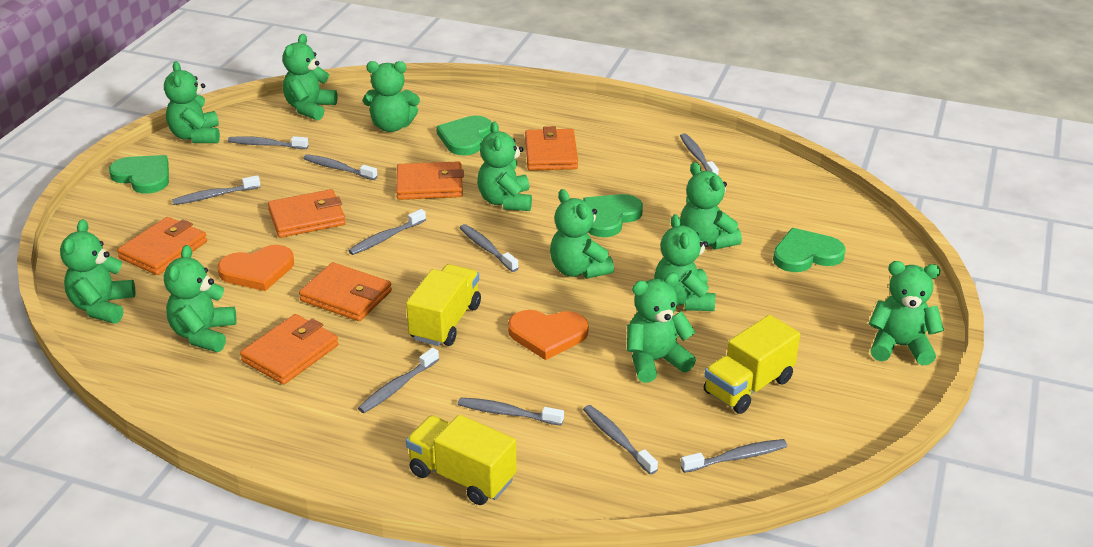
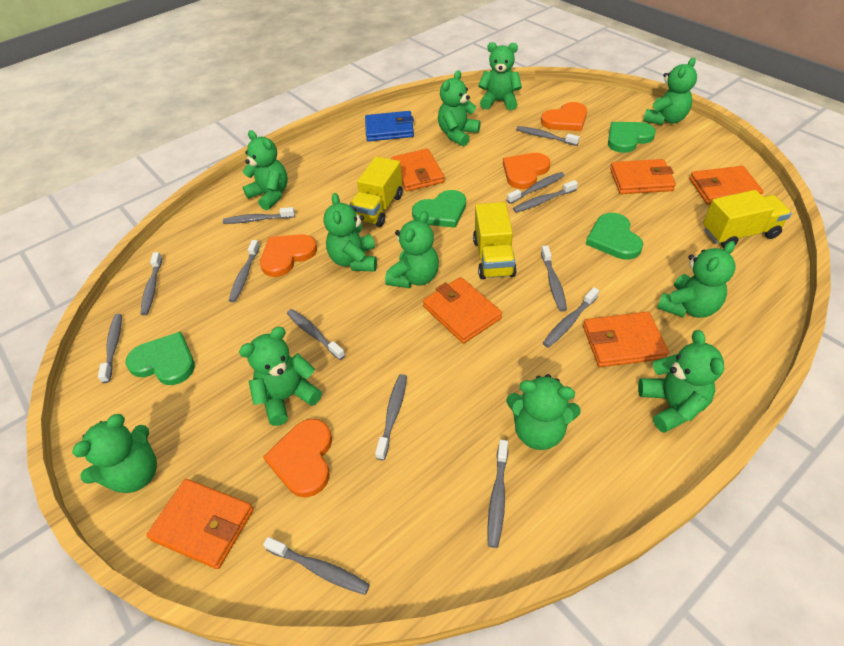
blue wallet: 0 -> 1
grey toothbrush: 10 -> 13
orange heart: 2 -> 4

